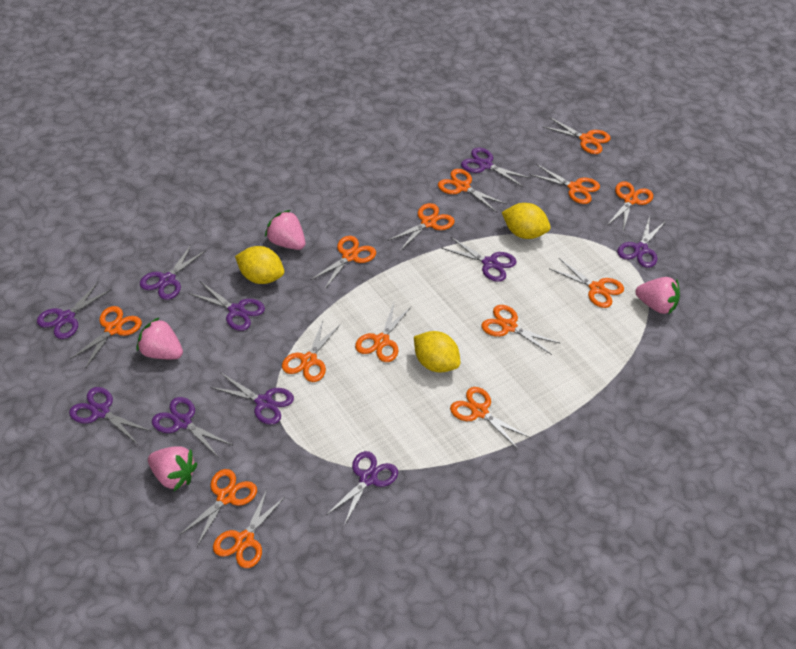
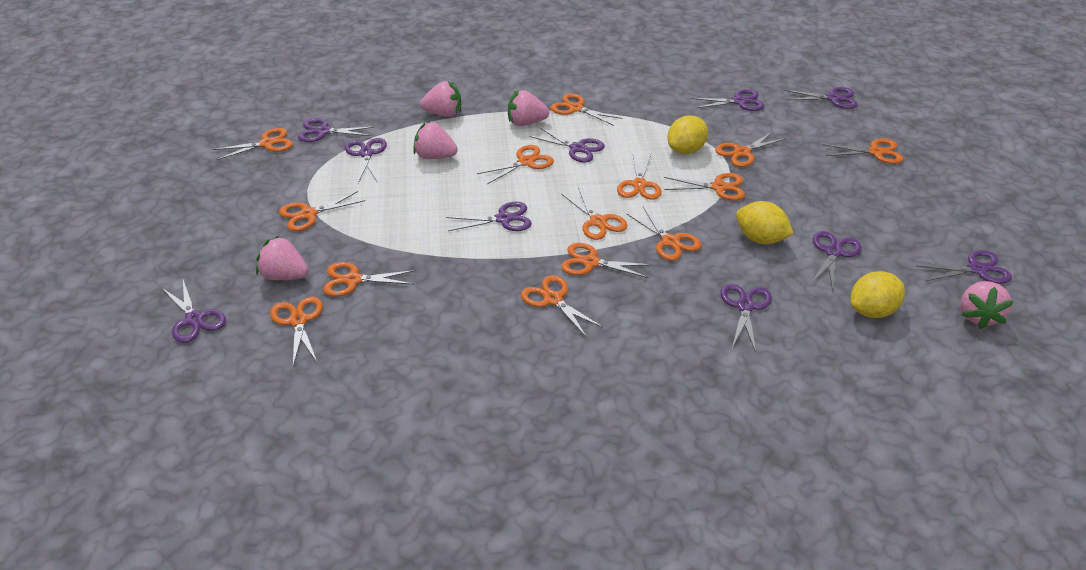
pink strawberry: 4 -> 5

